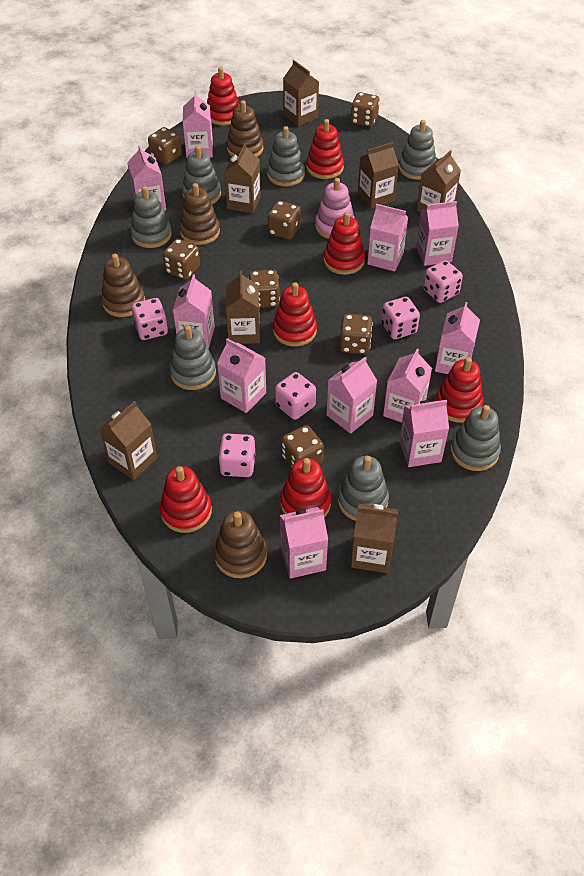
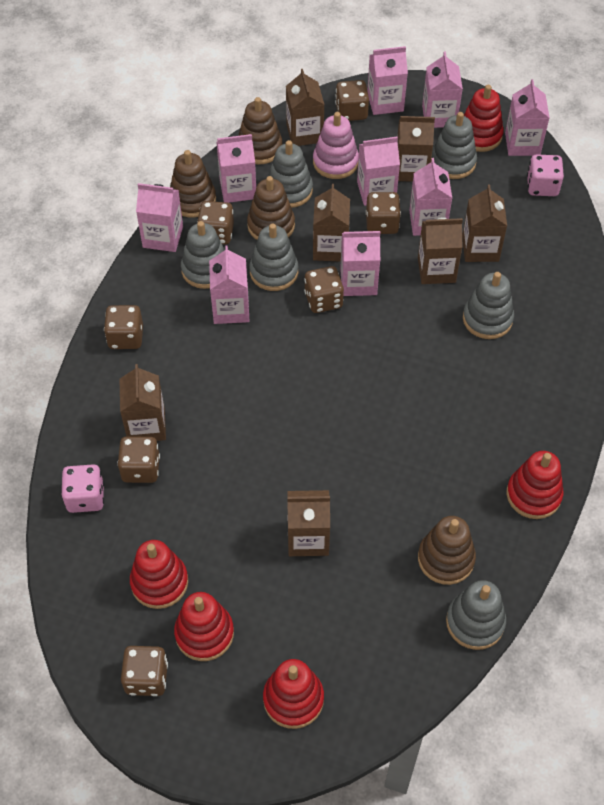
grey stacking toy: 7 -> 6
pink carton: 11 -> 9
pink dice: 5 -> 2
red stacking toy: 7 -> 5

